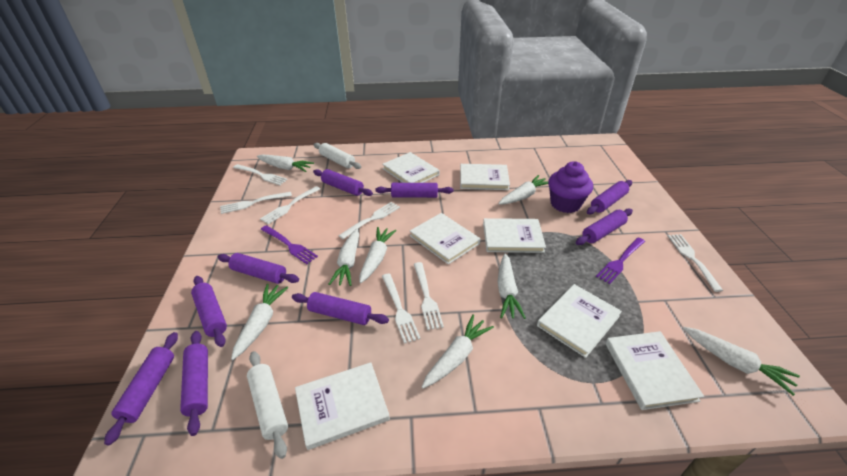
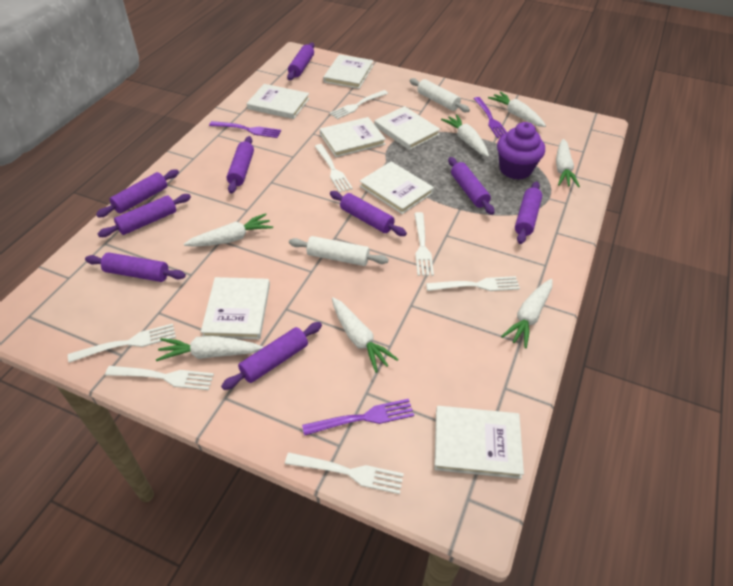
purple fork: 2 -> 3
white carrot: 8 -> 7

